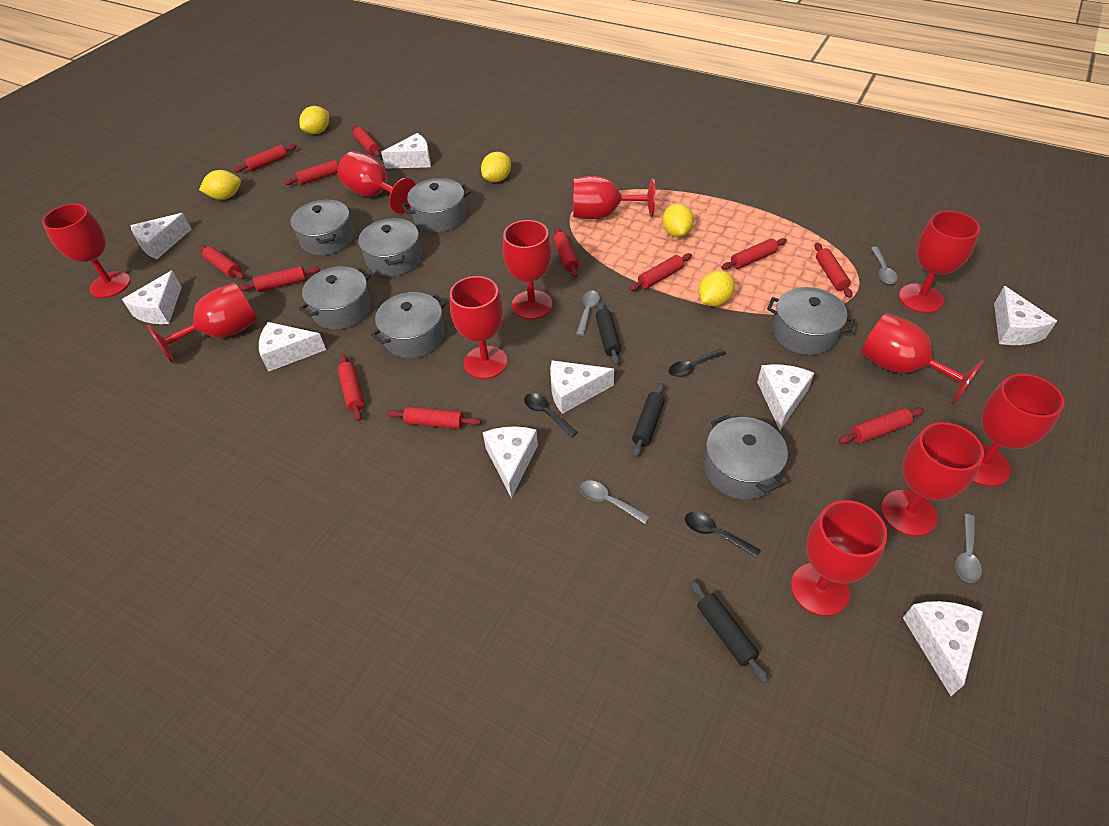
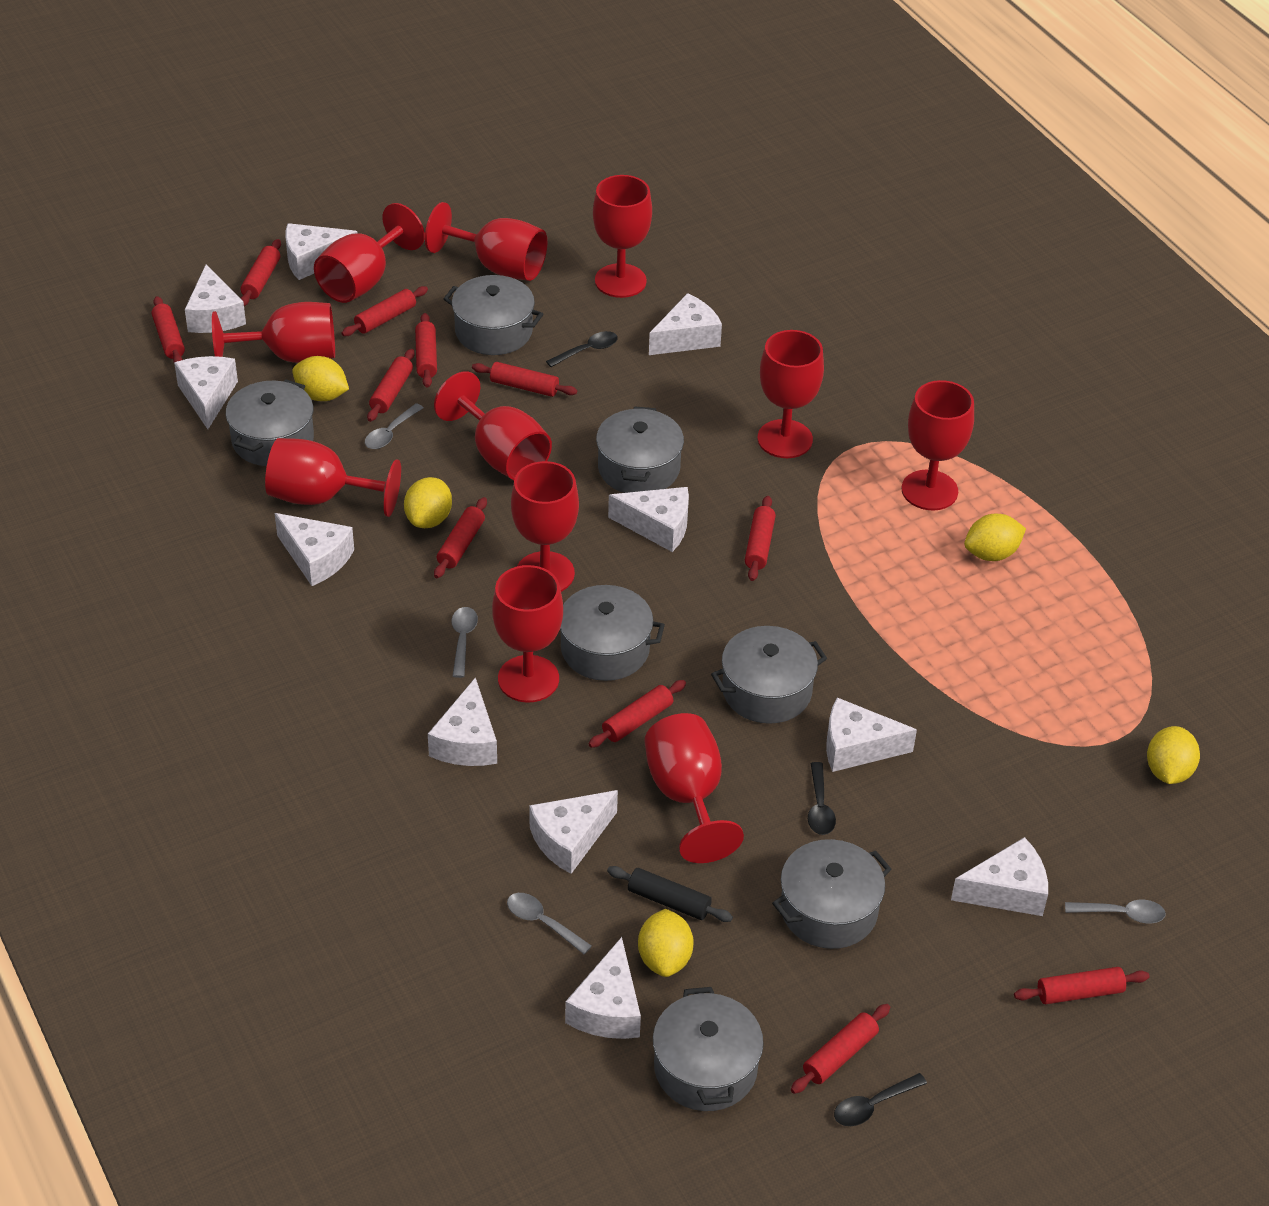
black rolling pin: 3 -> 1
red rolling pin: 12 -> 11
white cheese: 9 -> 11

